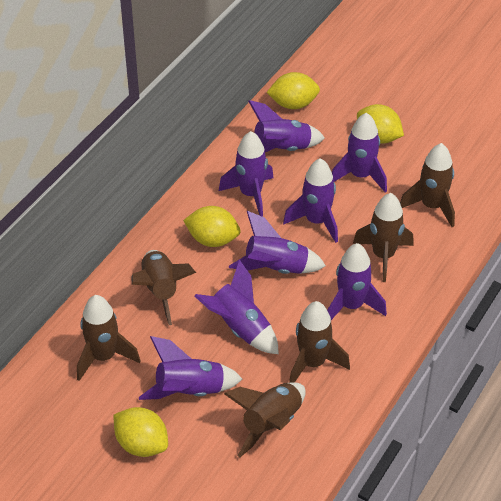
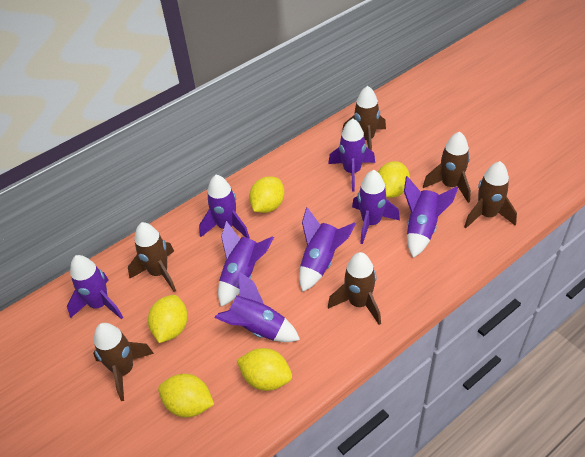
yellow lemon: 4 -> 5

